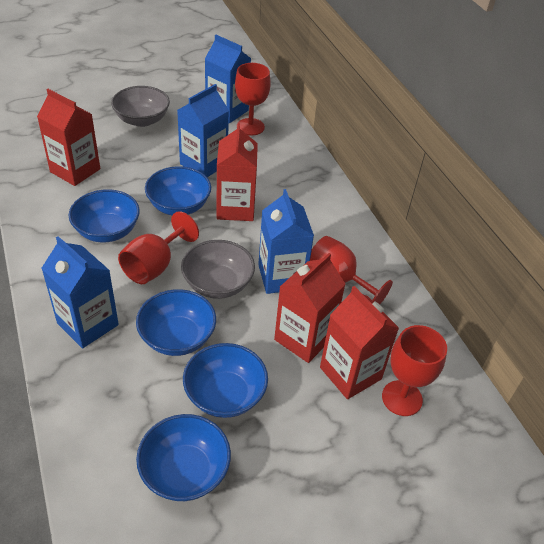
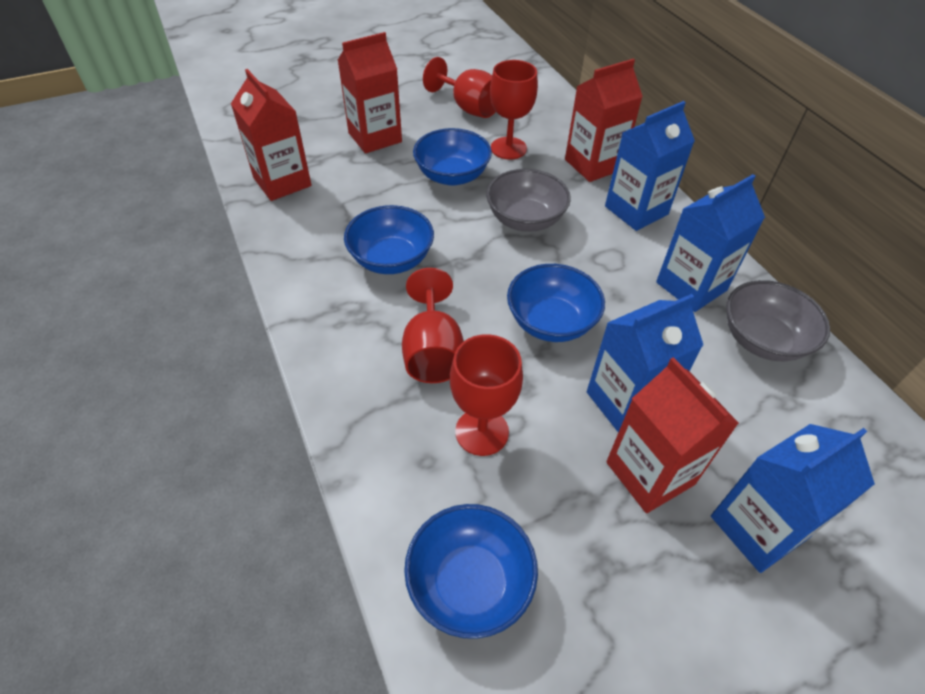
blue bowl: 5 -> 4

